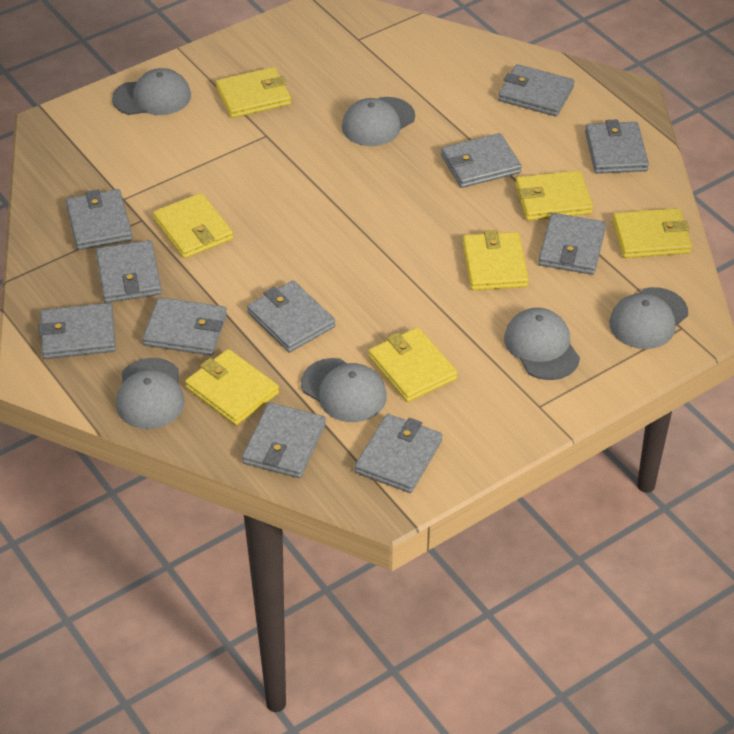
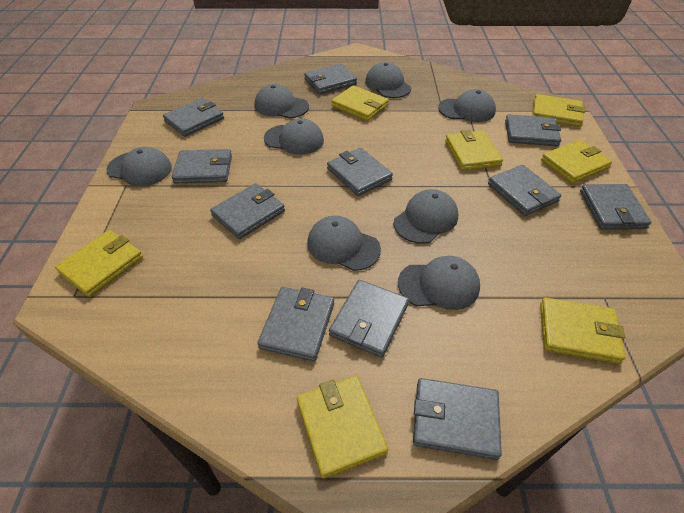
grey cap: 6 -> 8

